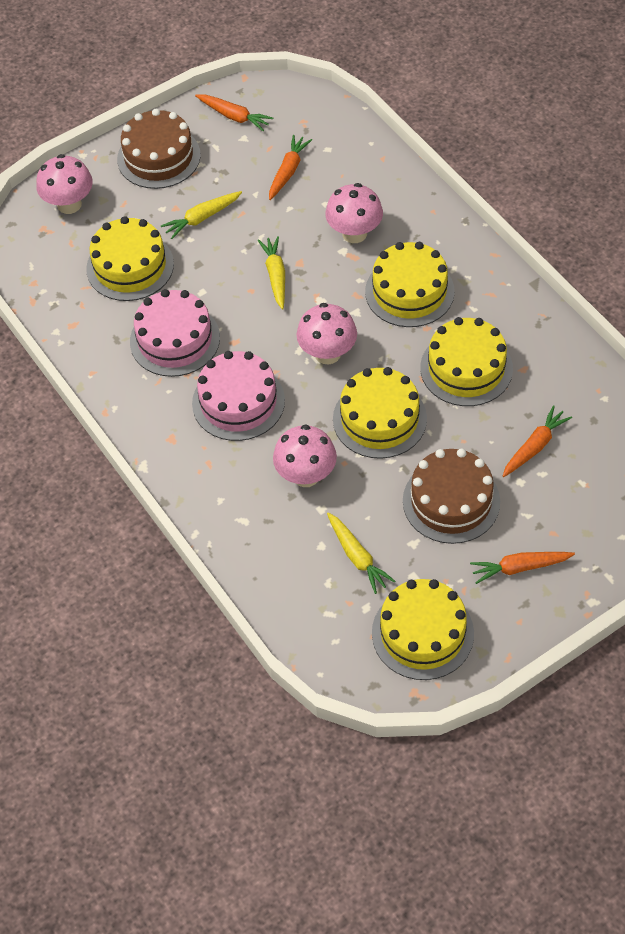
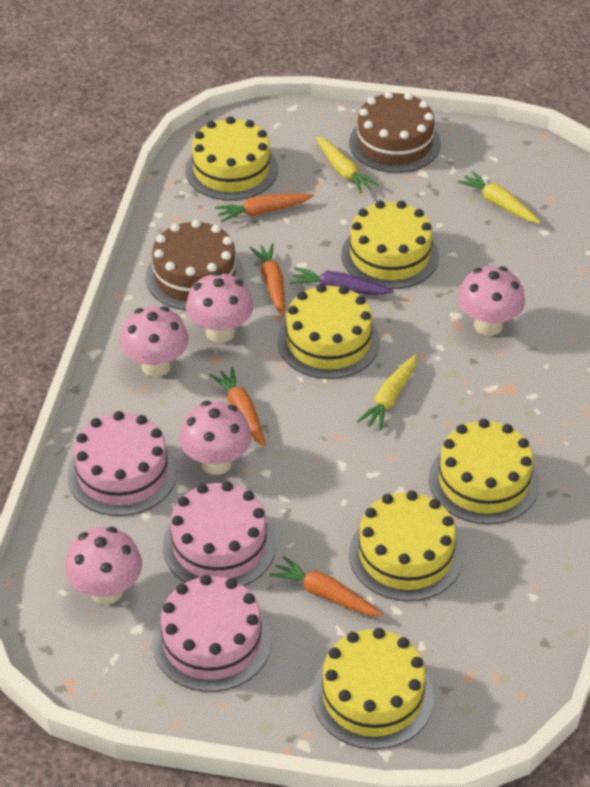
pink cake: 2 -> 3
pink mushroom: 4 -> 5
purple carrot: 0 -> 1
yellow cake: 5 -> 6

